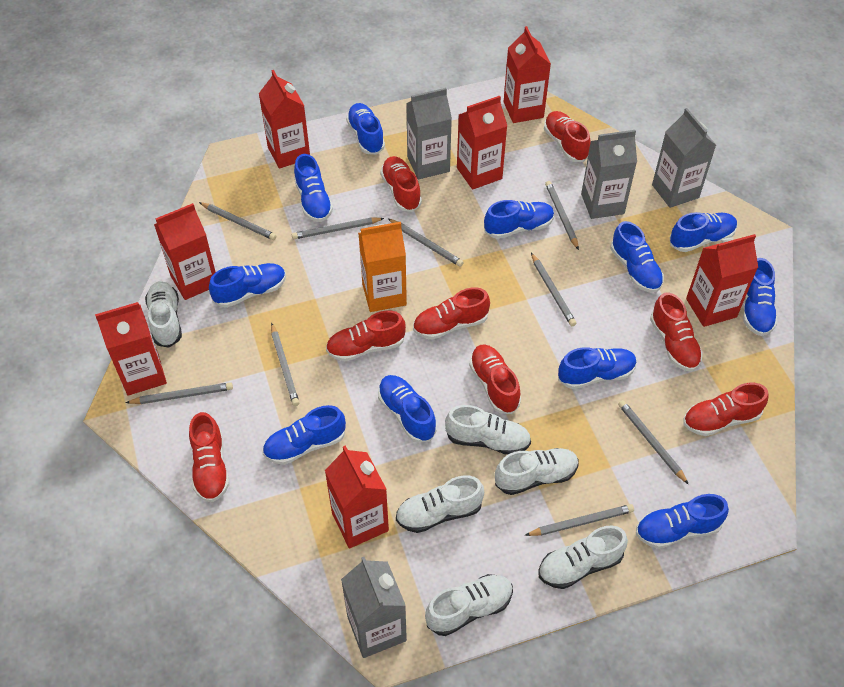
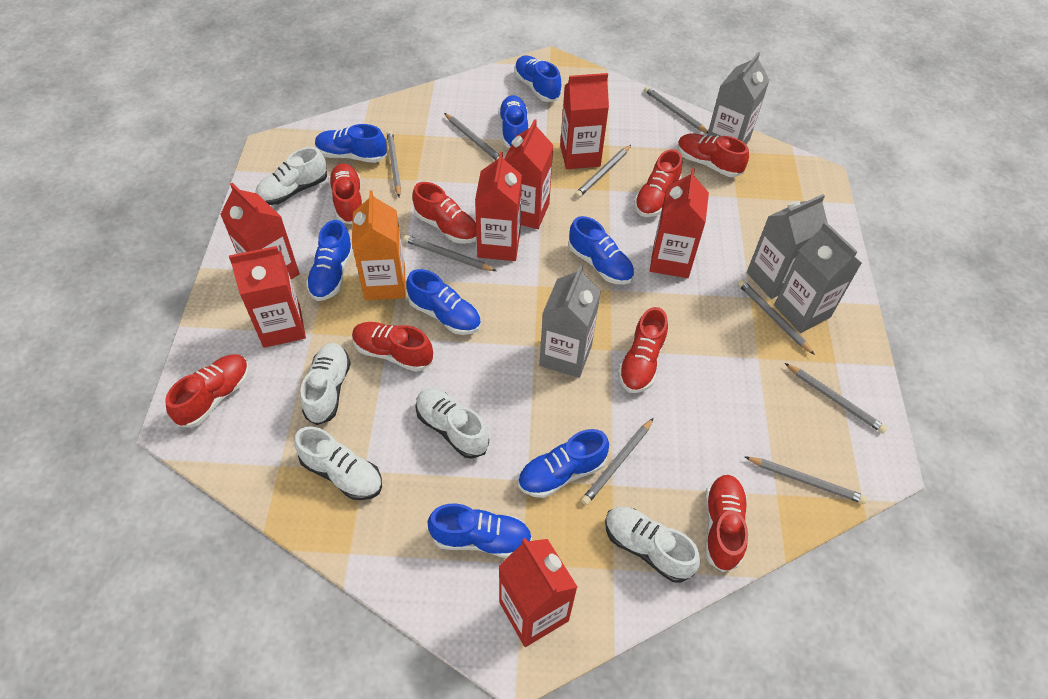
blue shoe: 11 -> 8
white shoe: 6 -> 5

